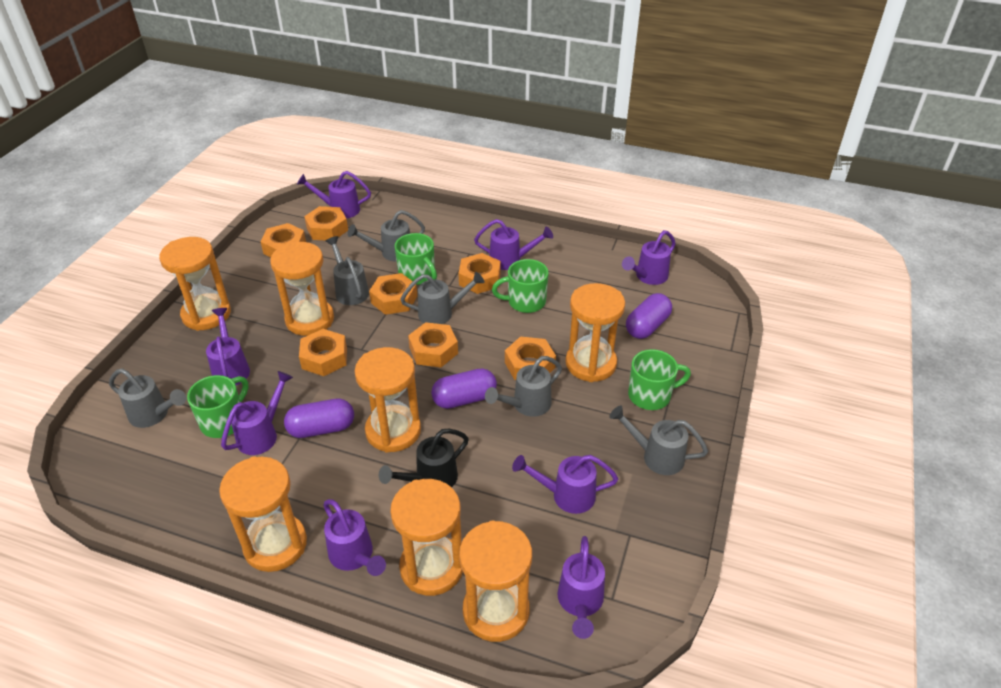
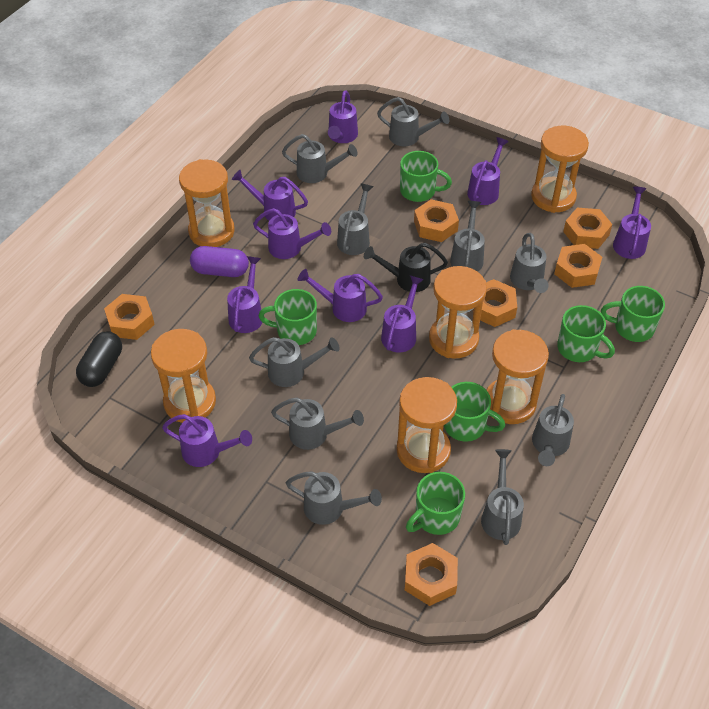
black capsule: 0 -> 1
green mug: 4 -> 6
grey watering can: 6 -> 10
orange hourglass: 7 -> 6
orange nut: 7 -> 6
purple capsule: 3 -> 1
purple watering can: 8 -> 9

